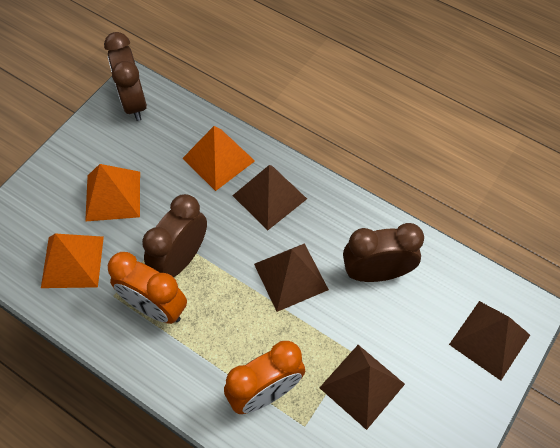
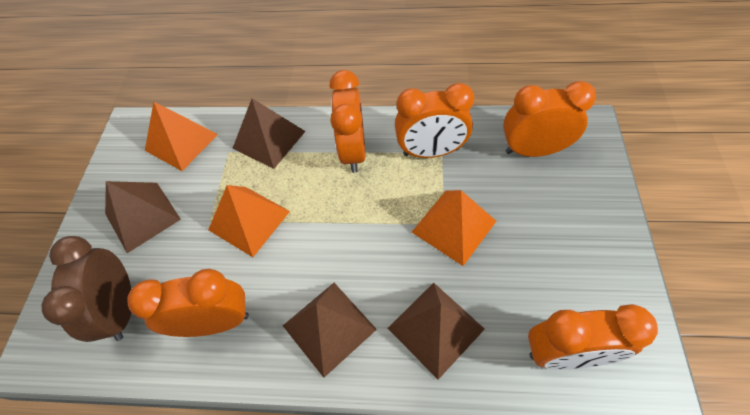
brown clock: 3 -> 1
orange clock: 2 -> 5

